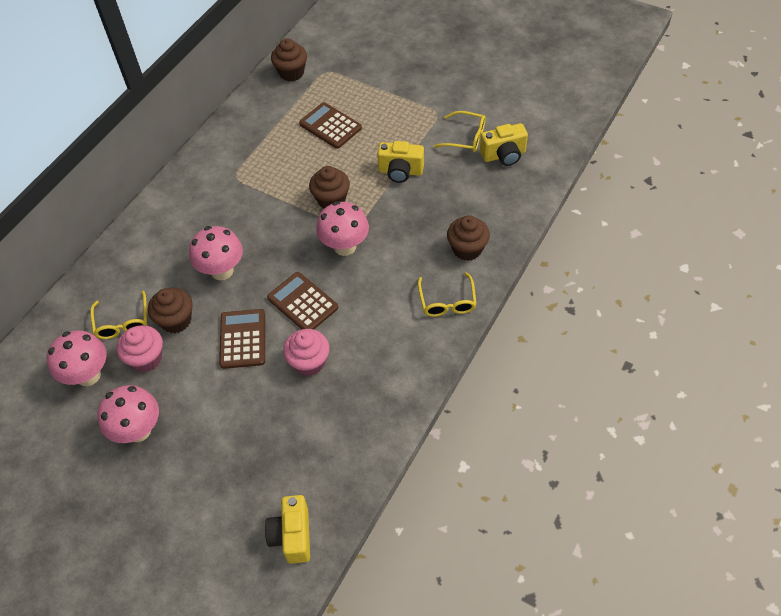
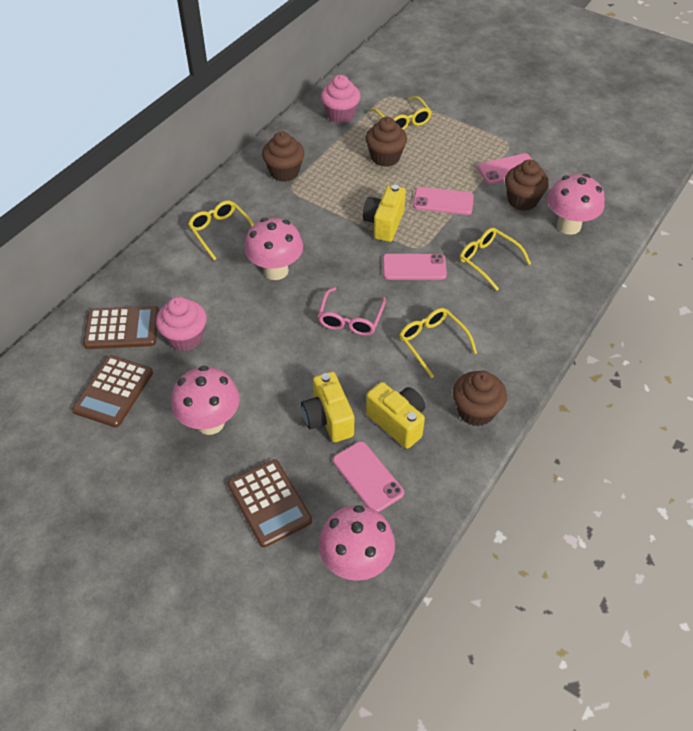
pink glasses: 0 -> 1
pink phone: 0 -> 4
yellow glasses: 3 -> 4

